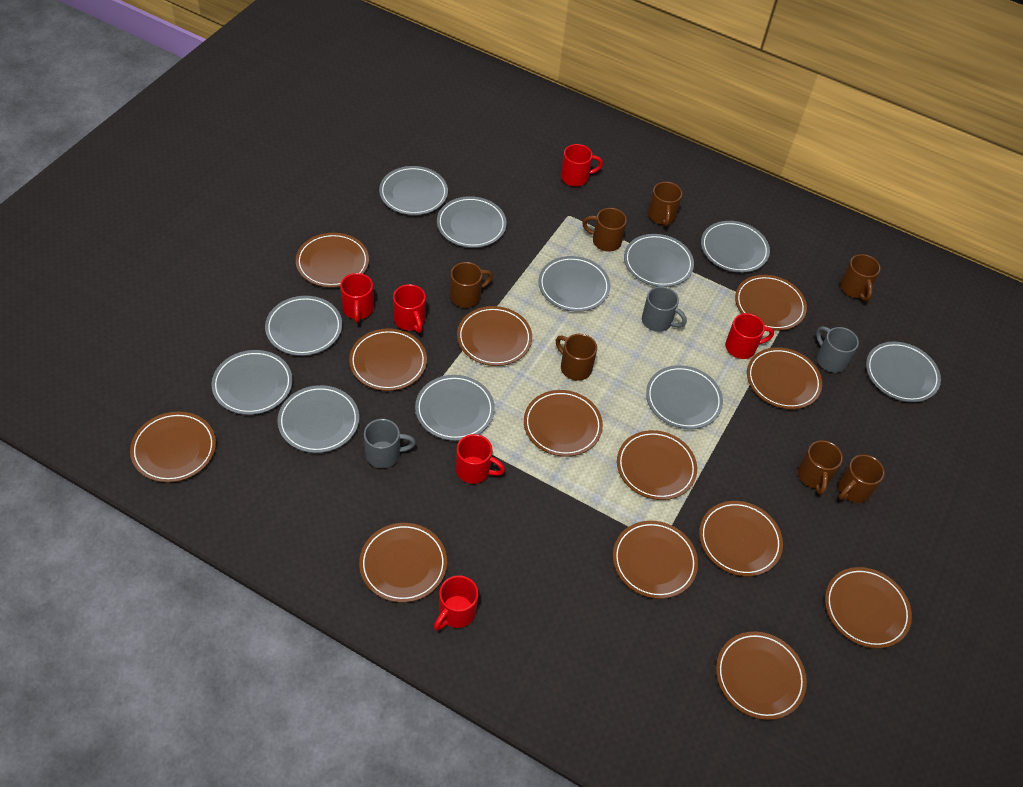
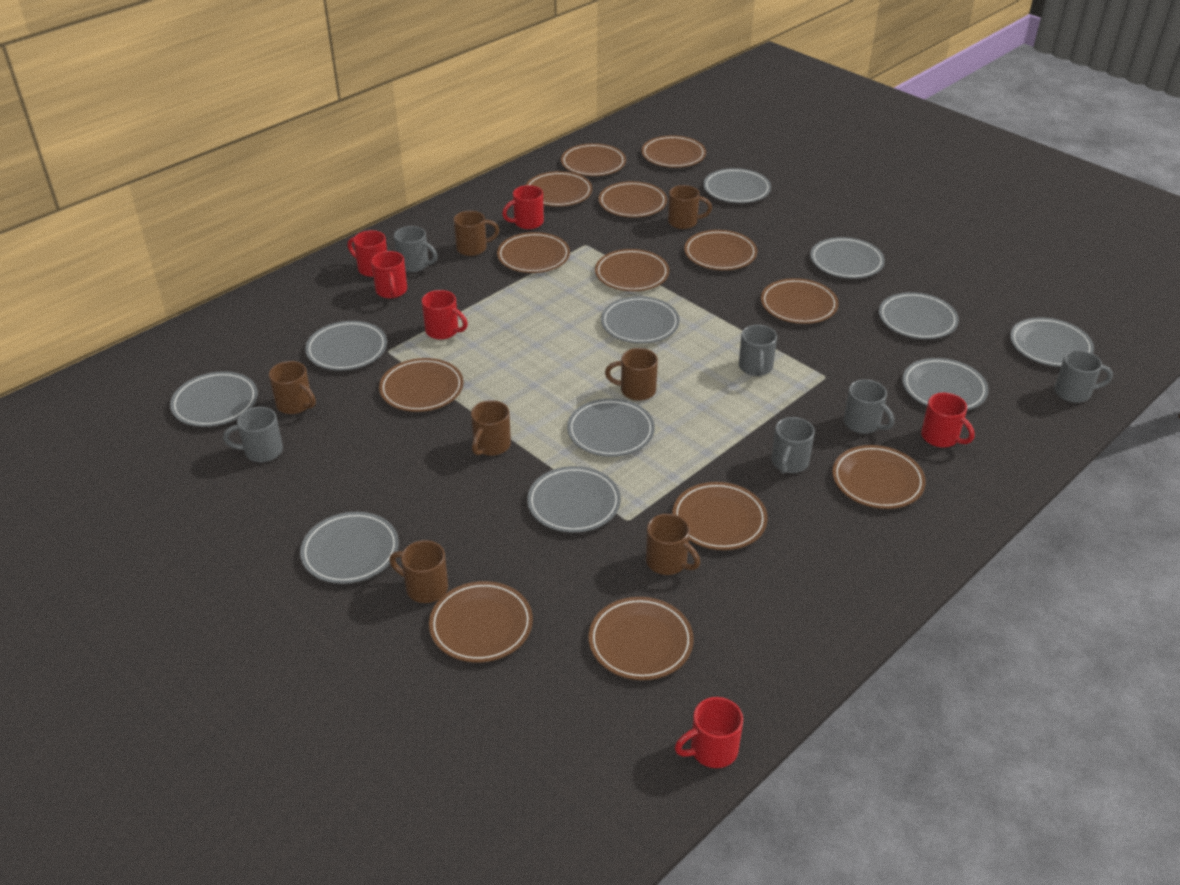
grey mug: 3 -> 6

